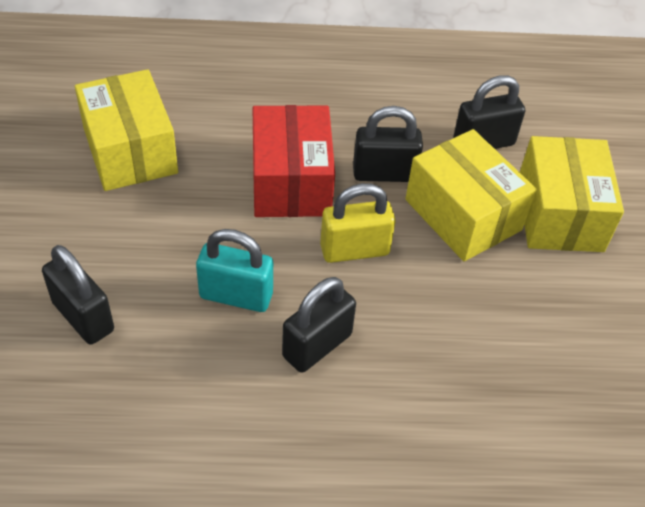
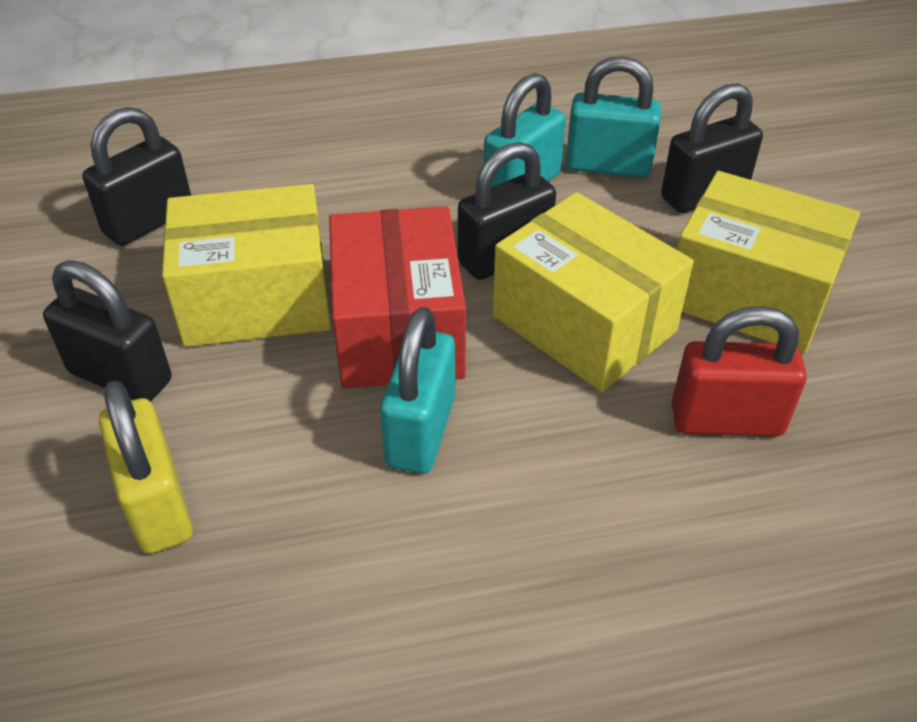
red padlock: 0 -> 1
turquoise padlock: 1 -> 3

